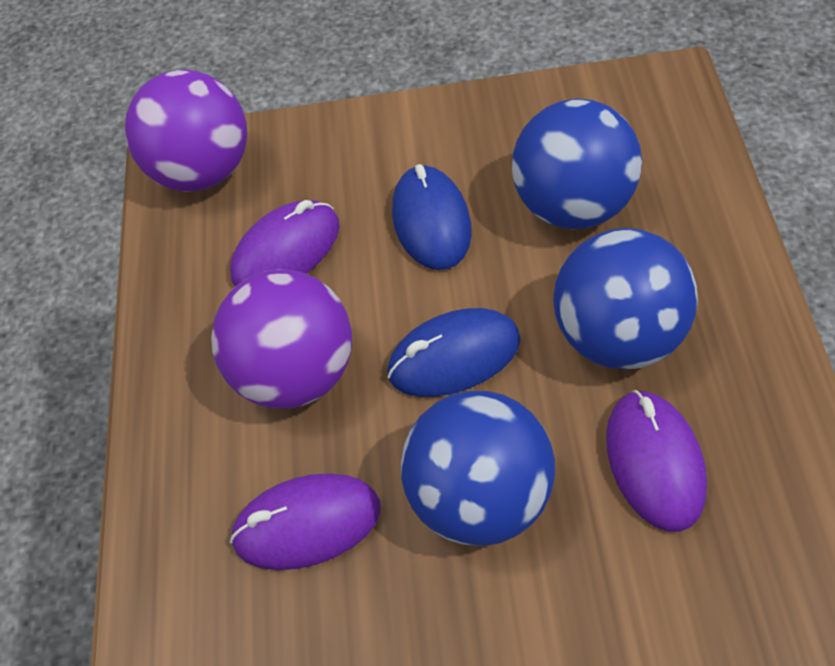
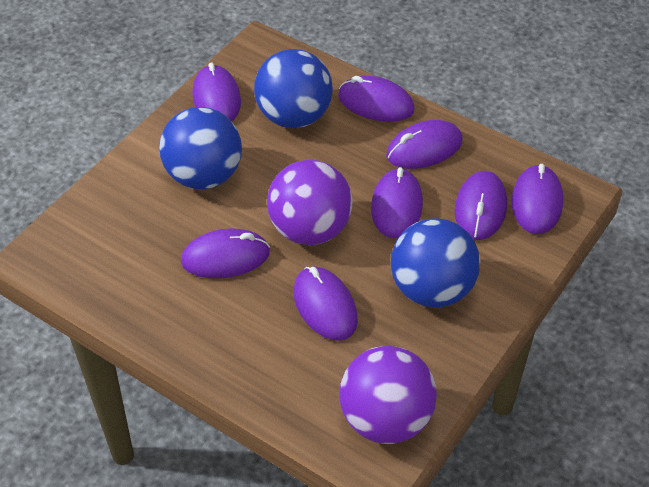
blue mouse: 2 -> 0
purple mouse: 3 -> 8

